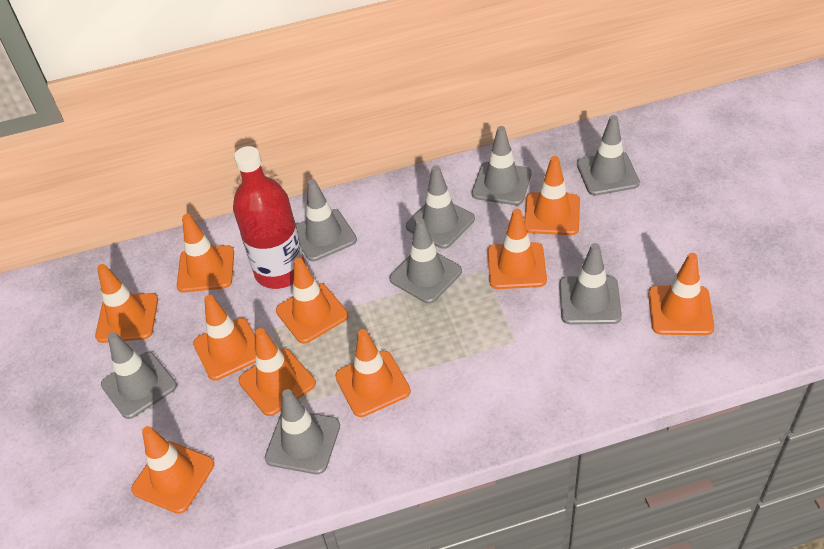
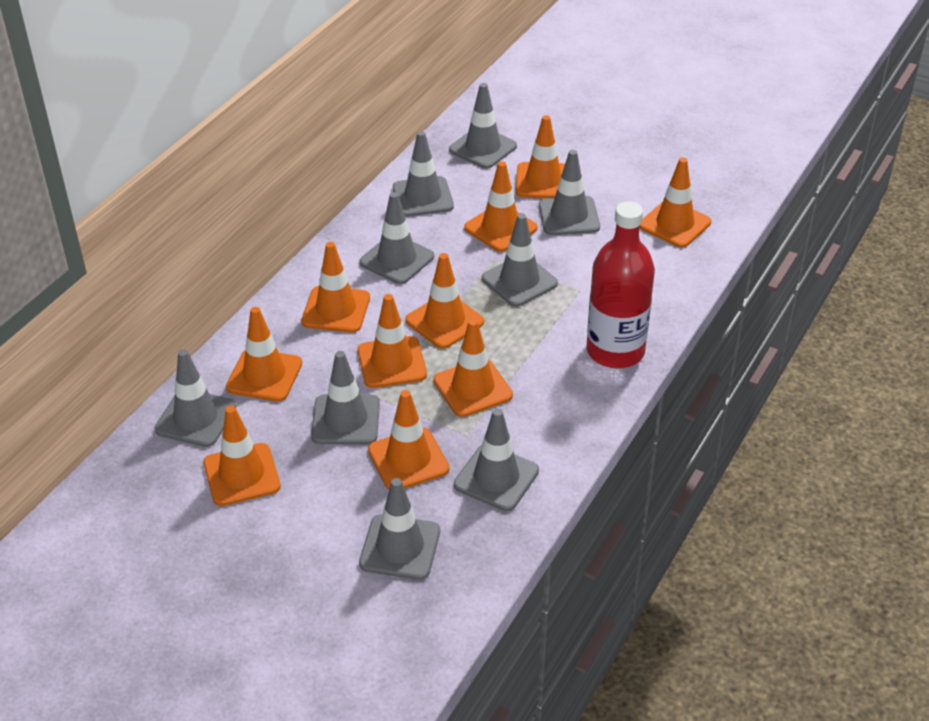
grey traffic cone: 8 -> 9

